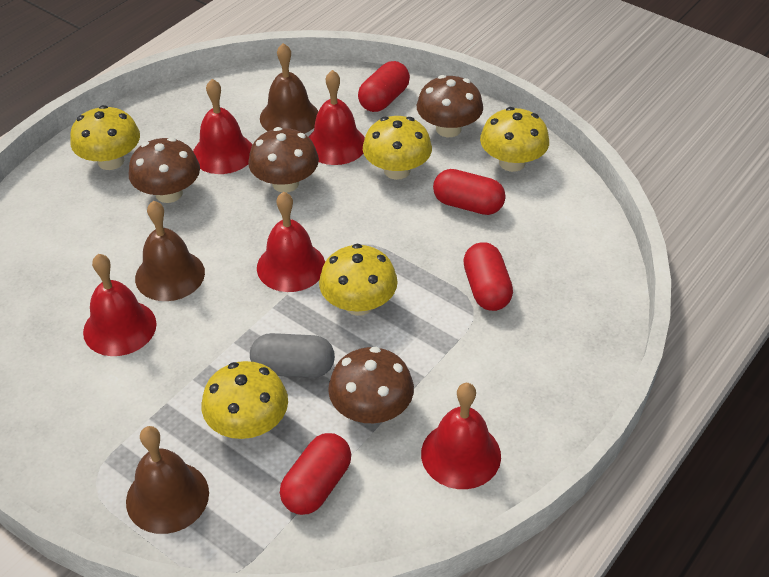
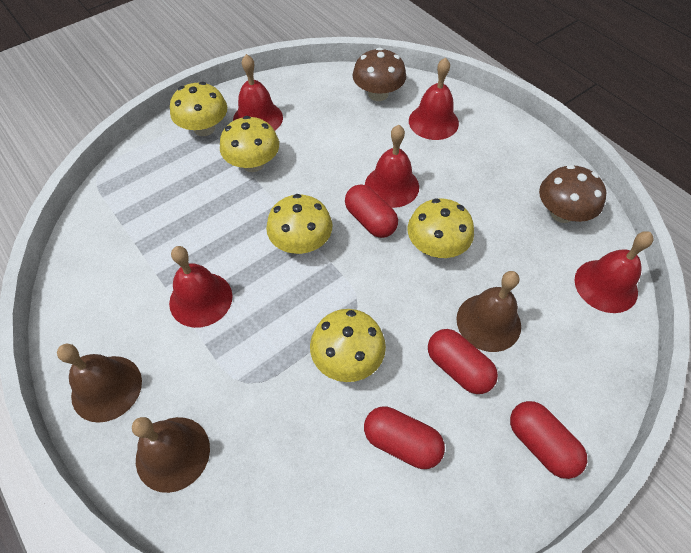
brown mushroom: 4 -> 2
grey capsule: 1 -> 0

